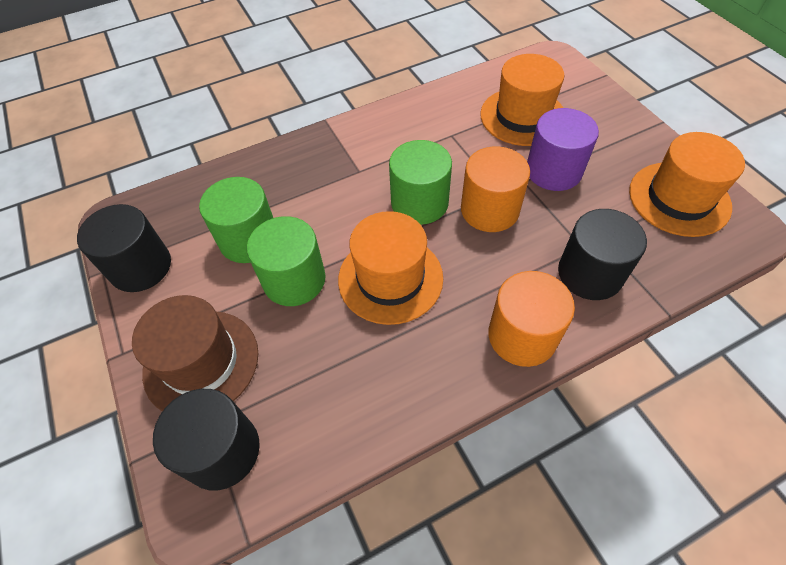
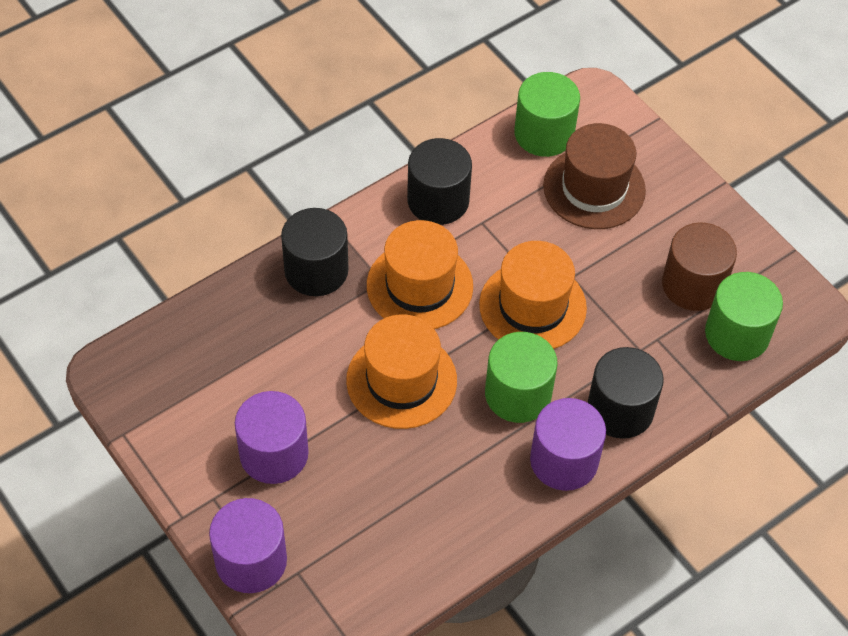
brown cylinder: 0 -> 1
orange cylinder: 2 -> 0
purple cylinder: 1 -> 3

